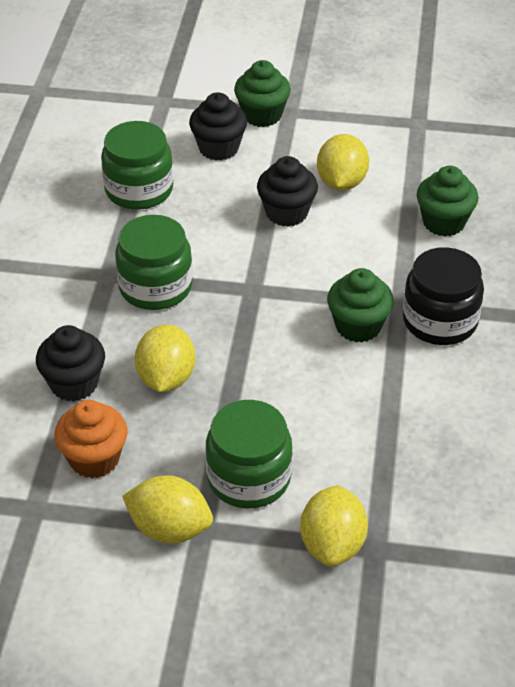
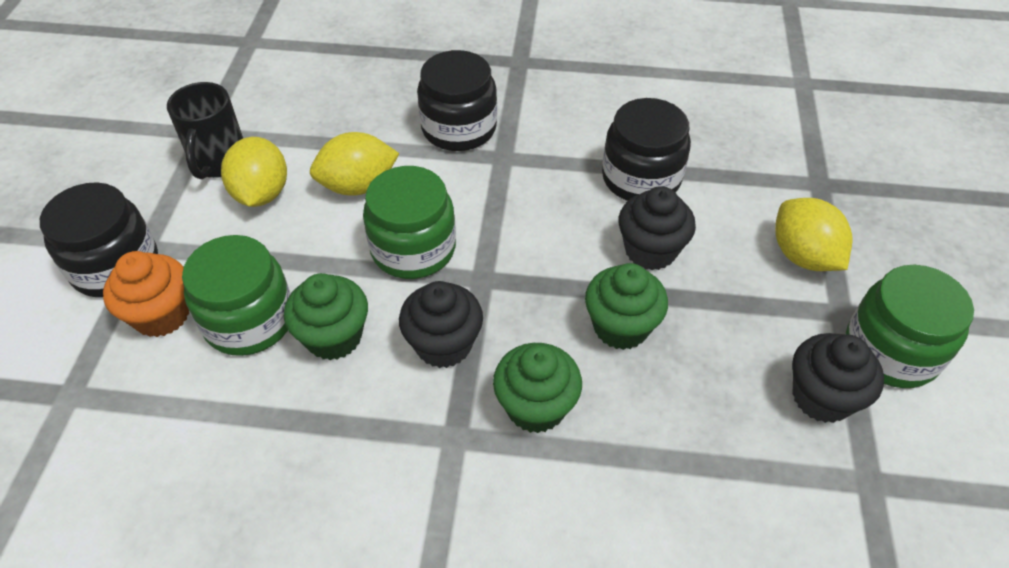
black jar: 1 -> 3
black mug: 0 -> 1
yellow lemon: 4 -> 3

